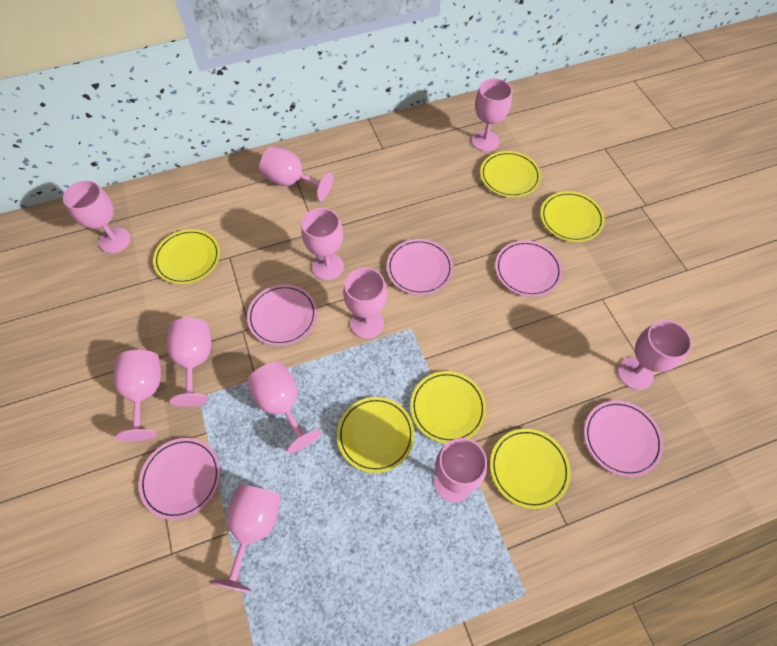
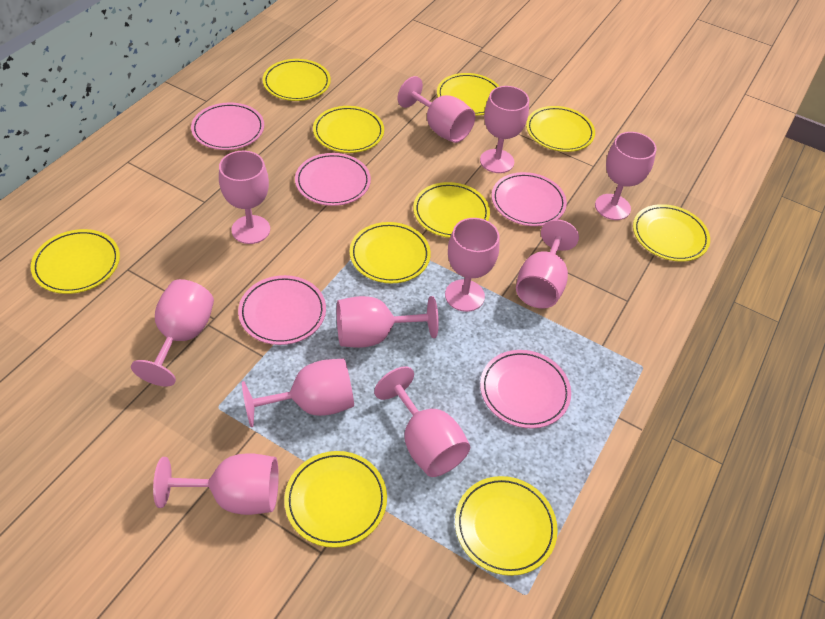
yellow plate: 6 -> 10

